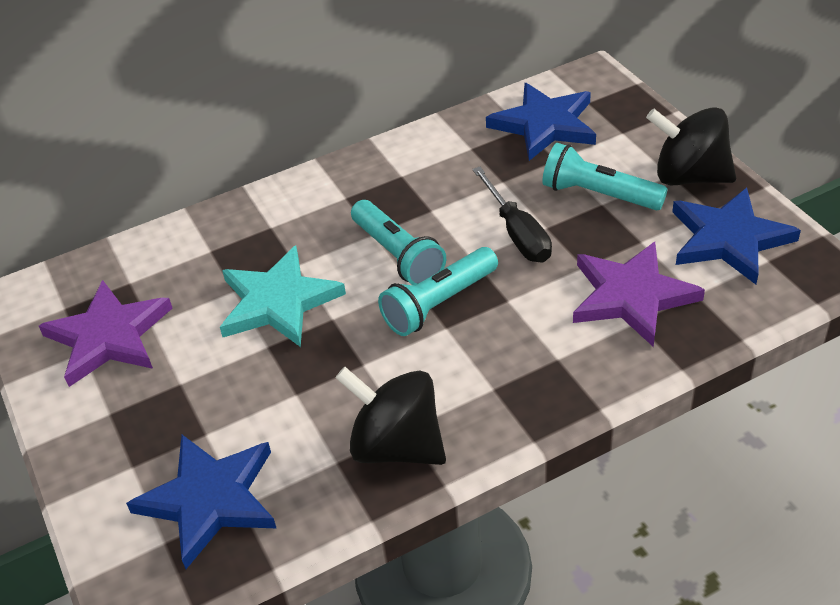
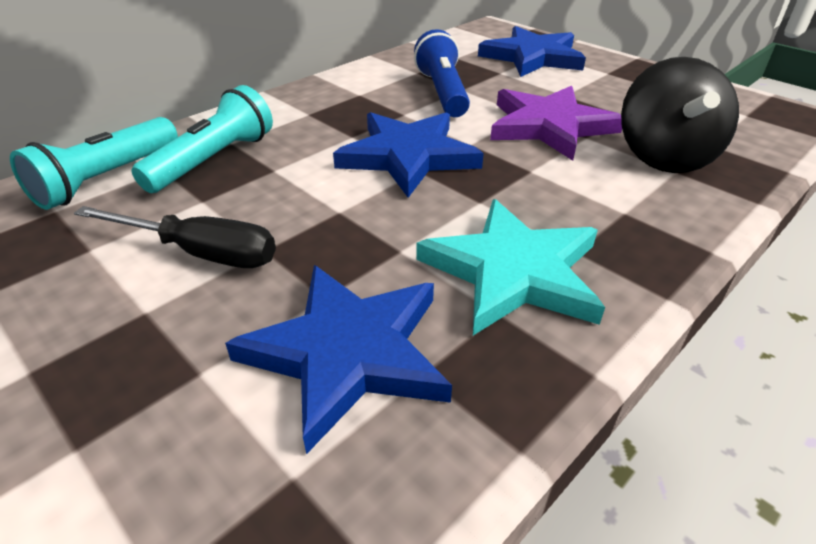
black spinning top: 2 -> 1
blue flashlight: 0 -> 1
purple star: 2 -> 1
turquoise flashlight: 3 -> 2

